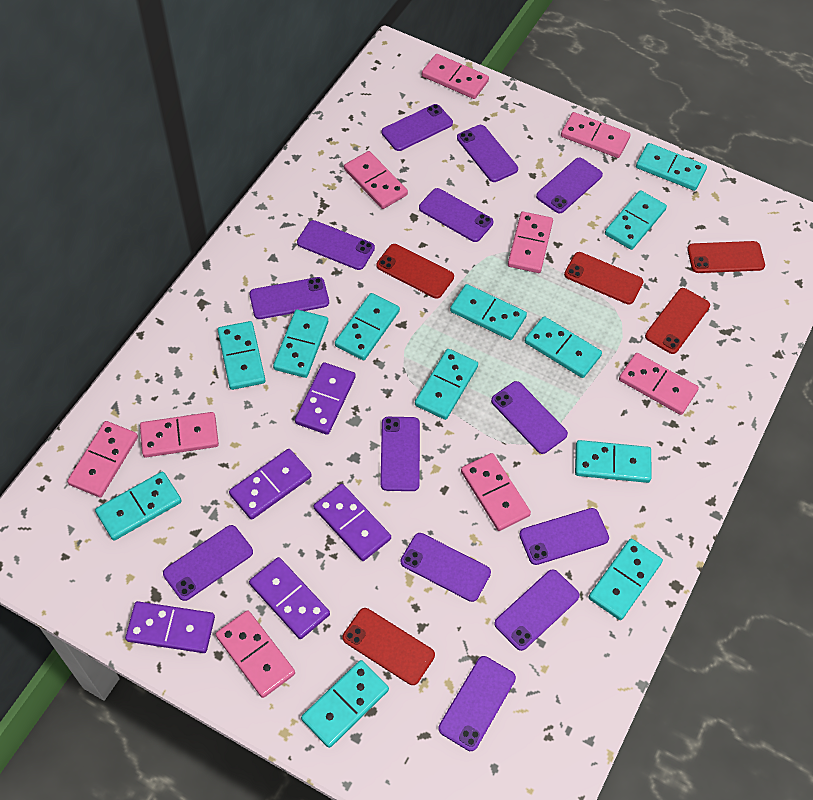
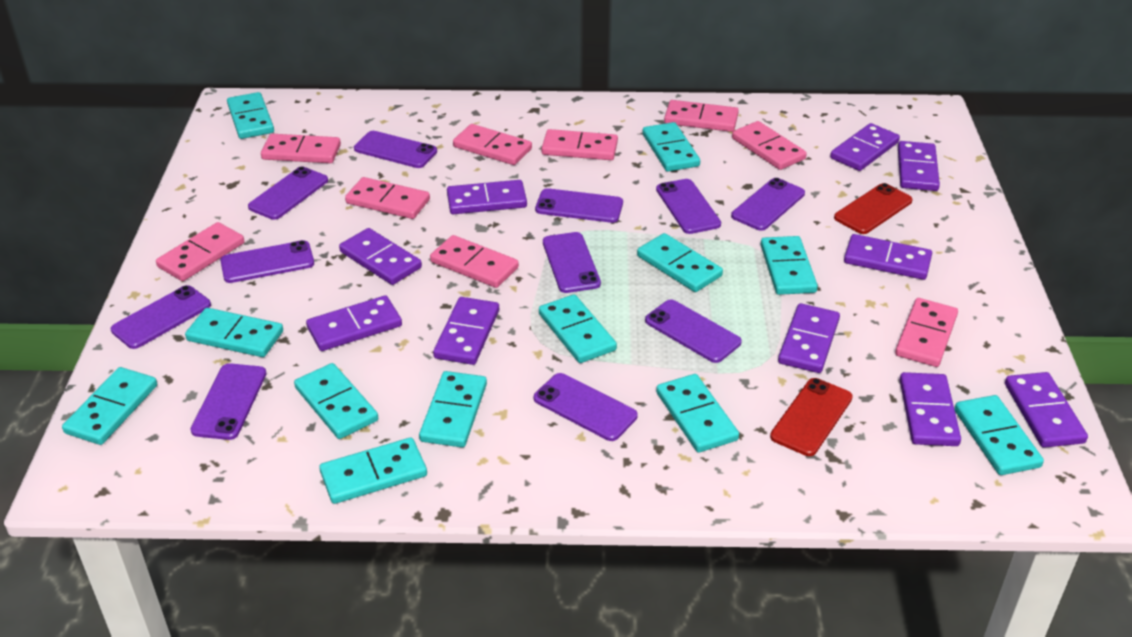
purple domino: 5 -> 10
purple phone: 13 -> 11
red phone: 5 -> 2

